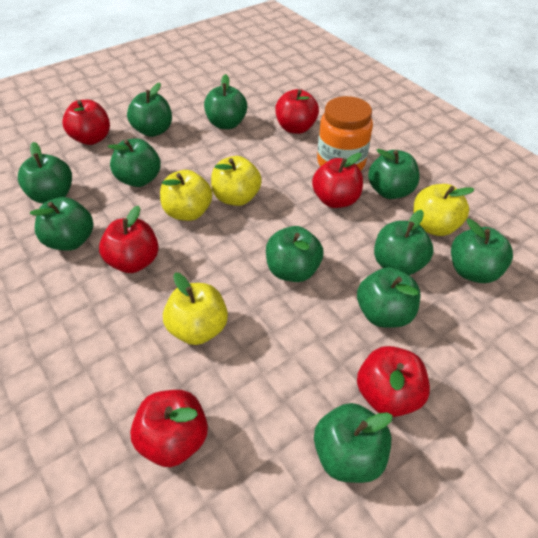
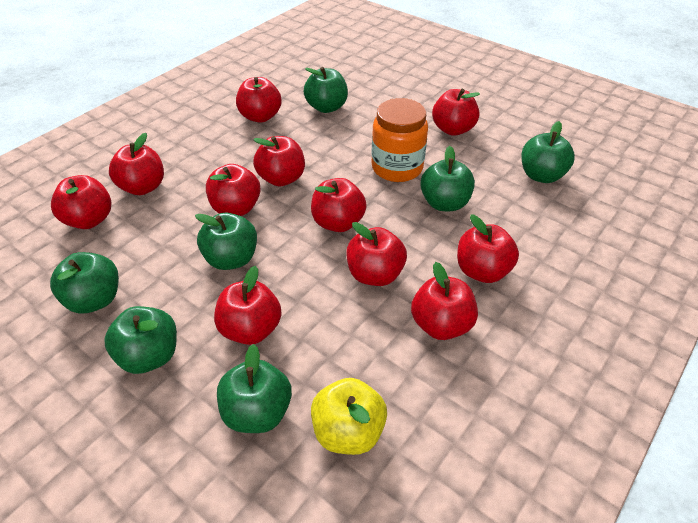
green apple: 11 -> 7
red apple: 6 -> 11
yellow apple: 4 -> 1

